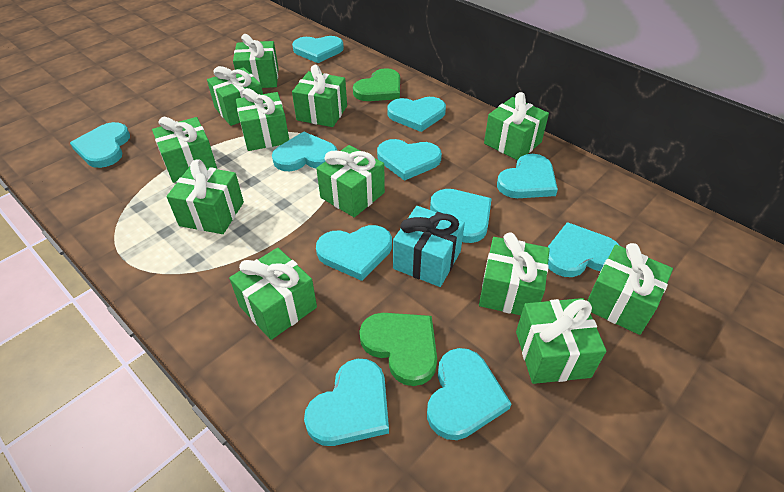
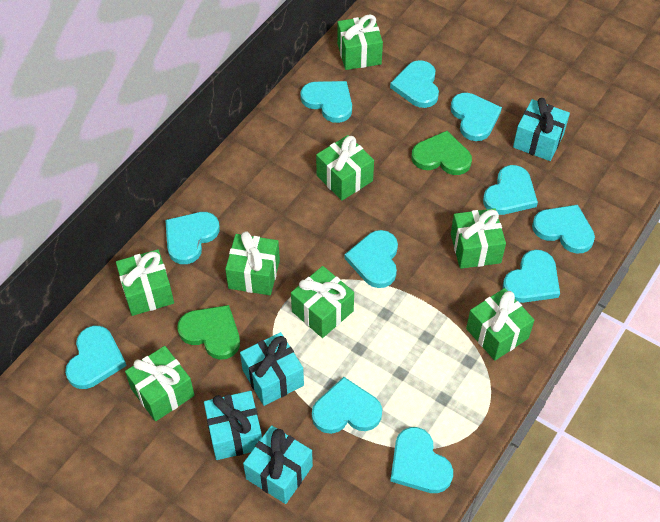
green gift: 12 -> 8
turquoise gift: 1 -> 4

